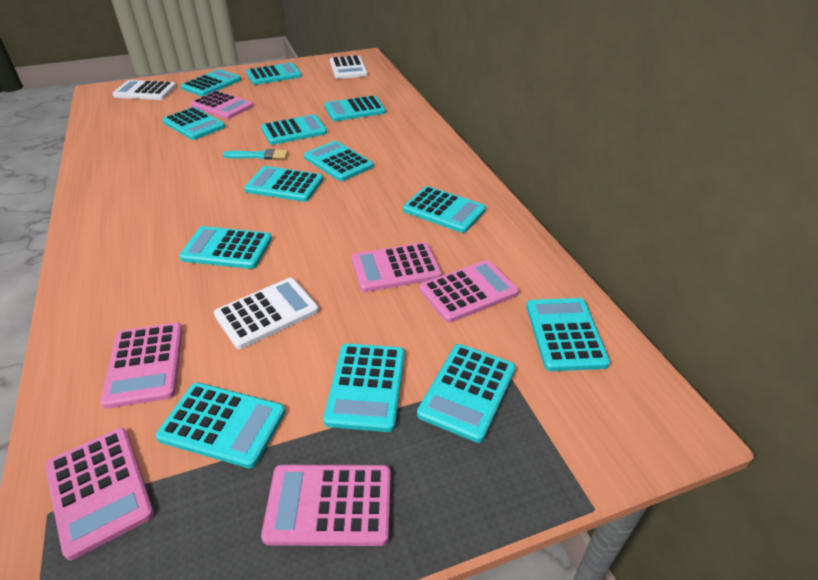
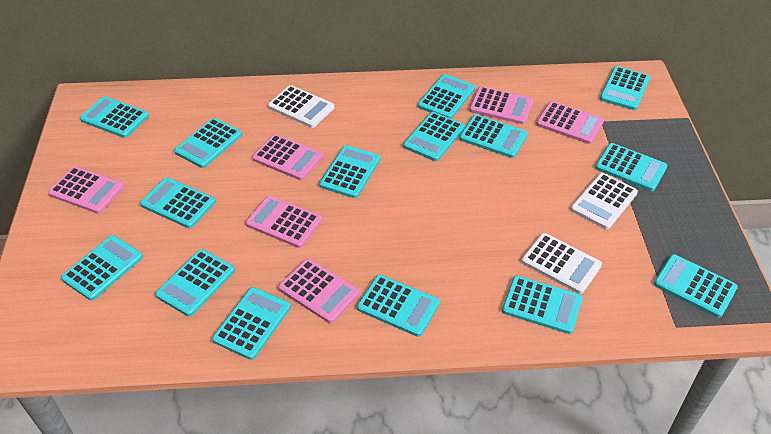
turquoise brush: 1 -> 0
turquoise calculator: 13 -> 15

